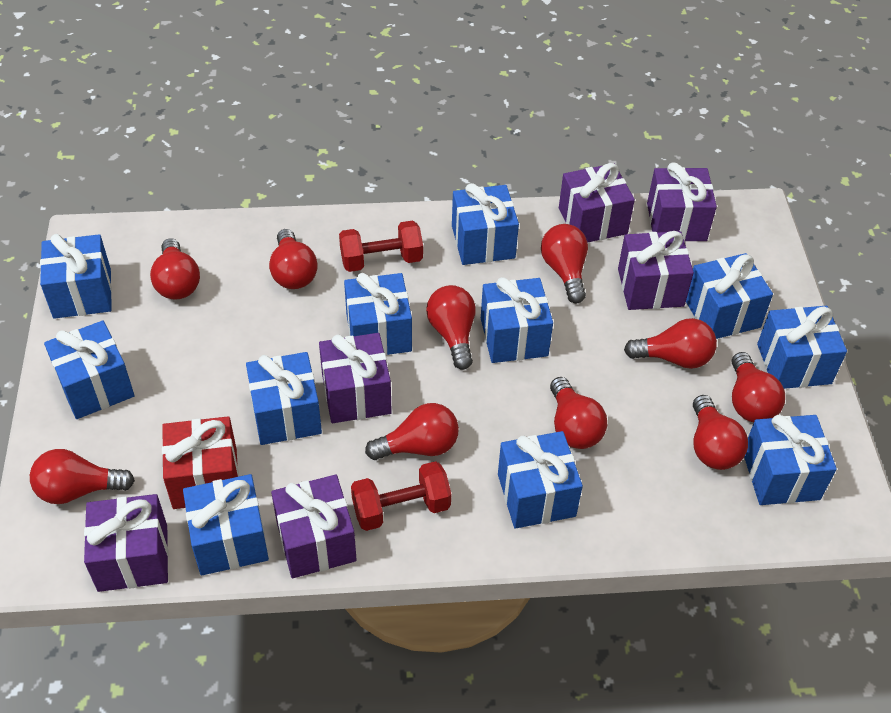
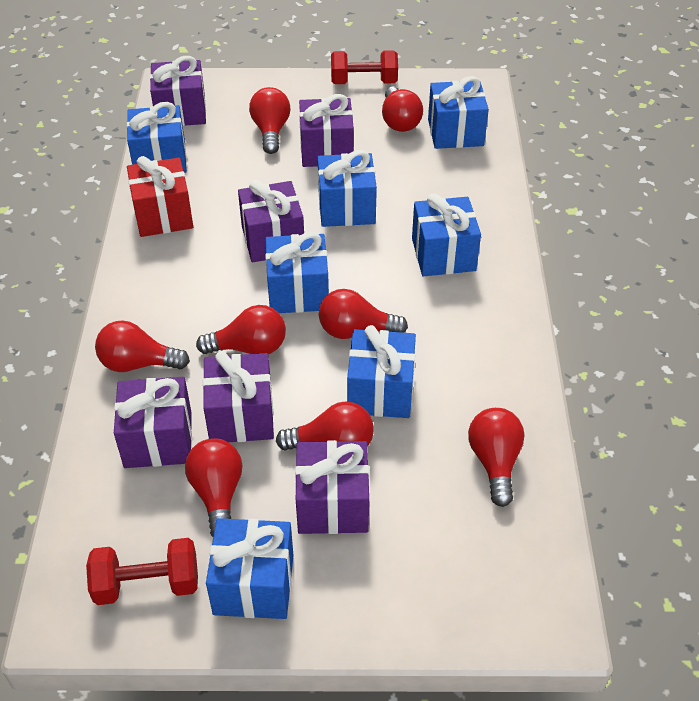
blue gift: 11 -> 7
red light bulb: 10 -> 8

